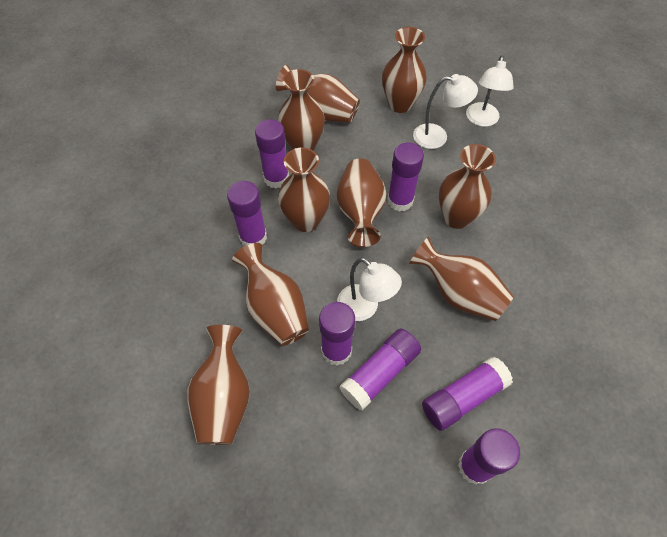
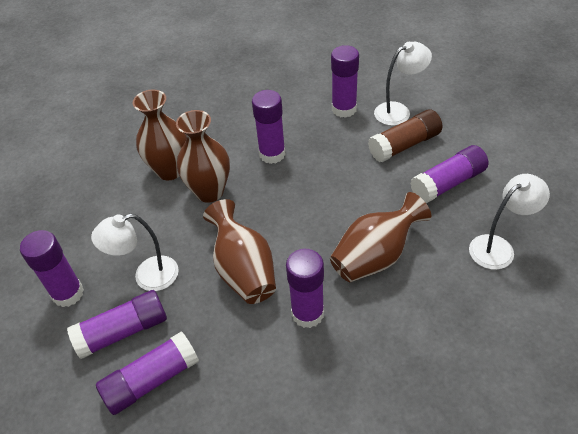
brown glue stick: 0 -> 1
brown vase: 9 -> 4

